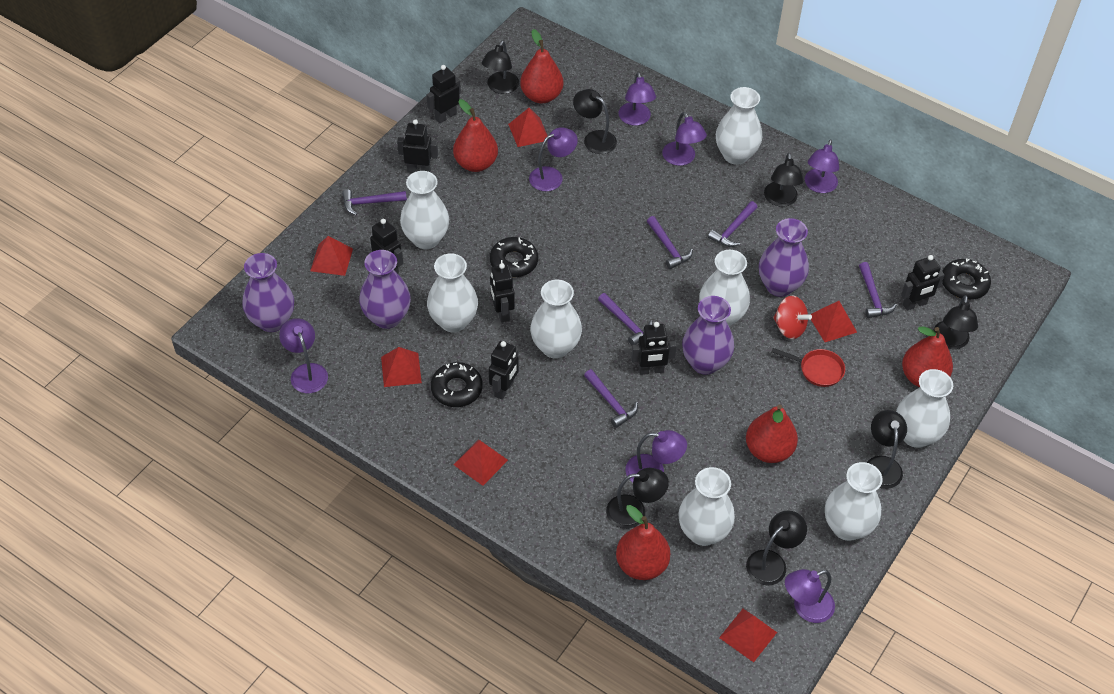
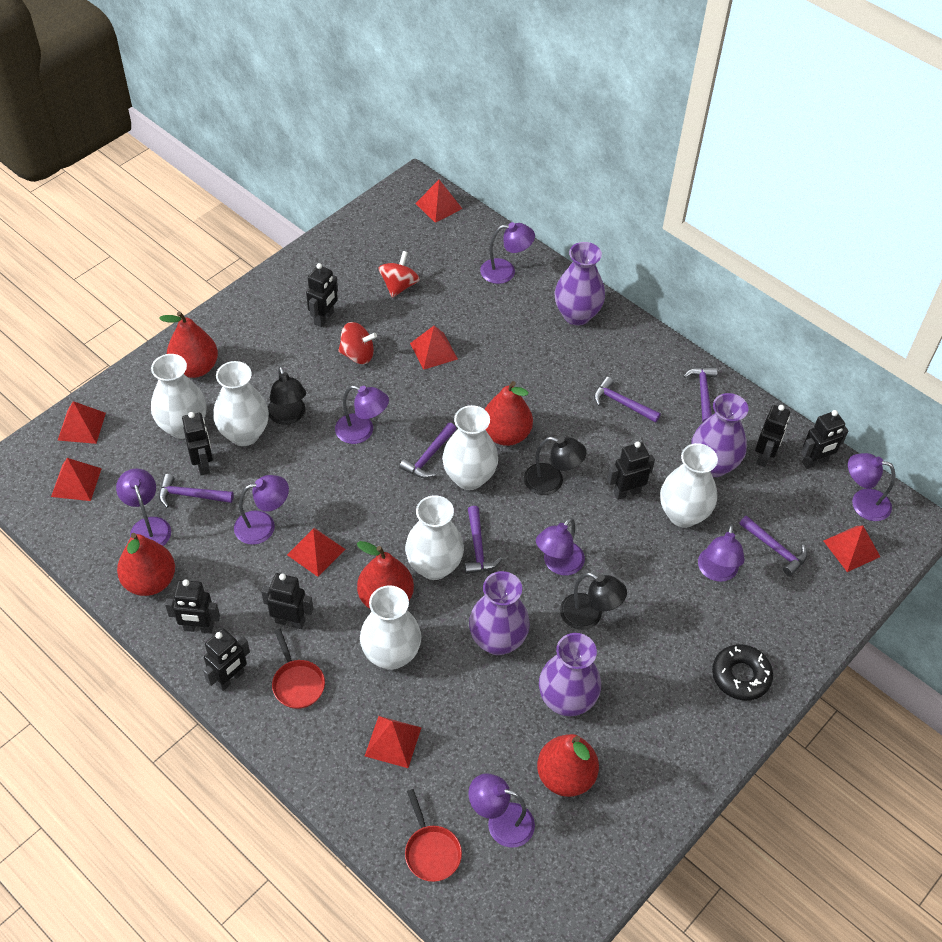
black donut: 3 -> 1
black lamp: 7 -> 3
black robot: 7 -> 8
purple lamp: 7 -> 8
red pan: 1 -> 2
red pyramid: 6 -> 7
red spinning top: 1 -> 2
white vase: 8 -> 6

